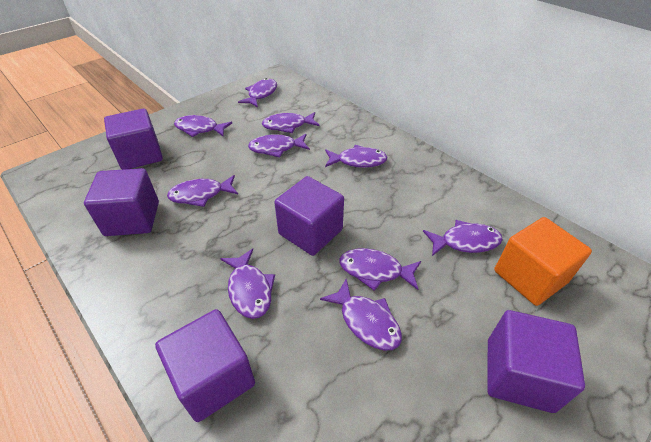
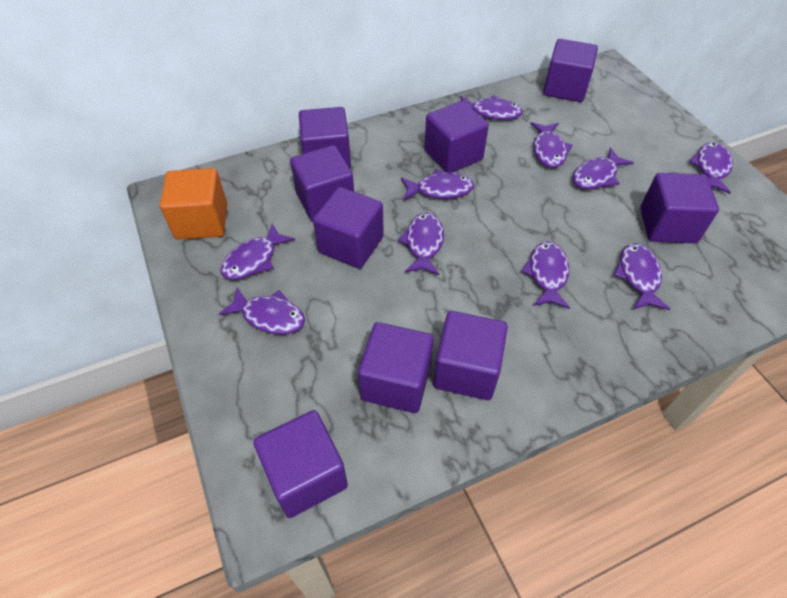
purple cube: 5 -> 9

